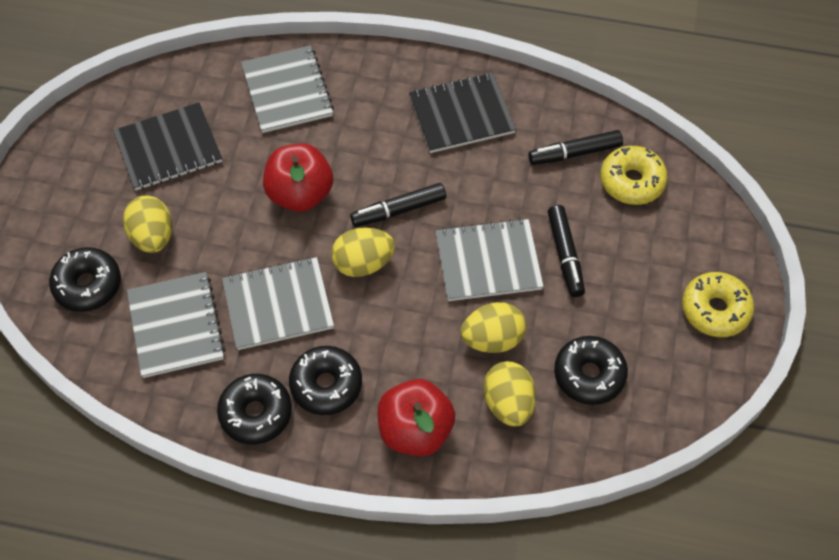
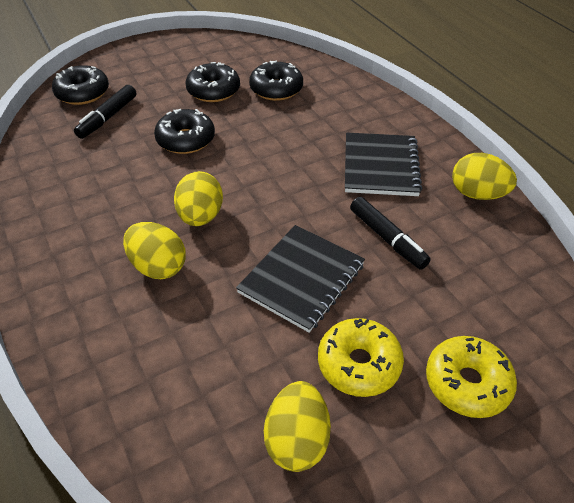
black marker: 3 -> 2
grey notebook: 4 -> 0
red apple: 2 -> 0

